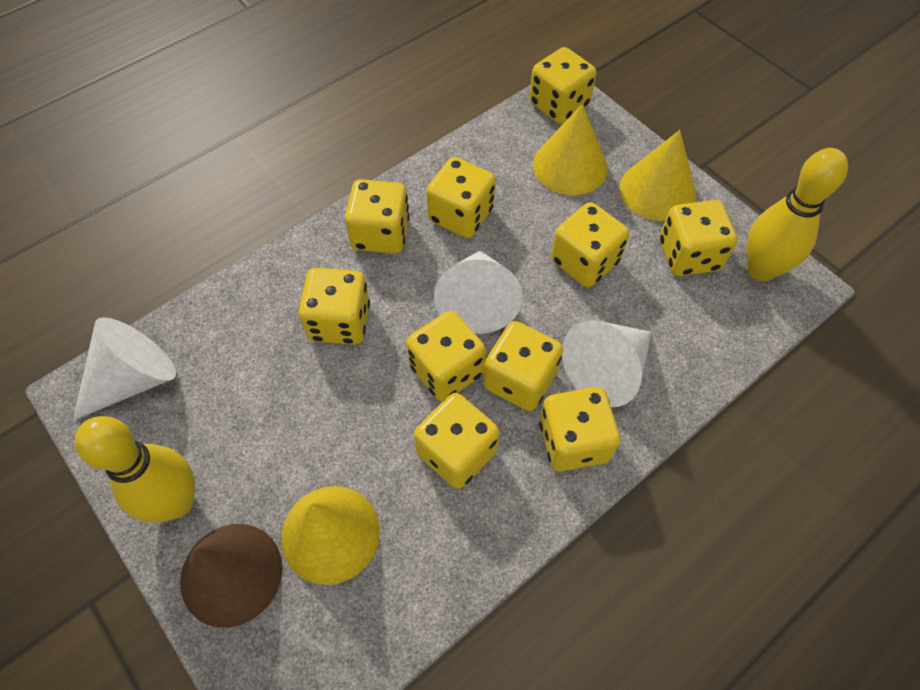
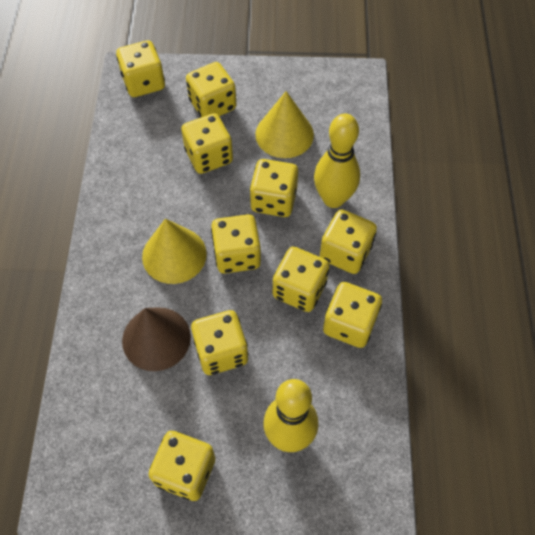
white cone: 3 -> 0
yellow cone: 3 -> 2

